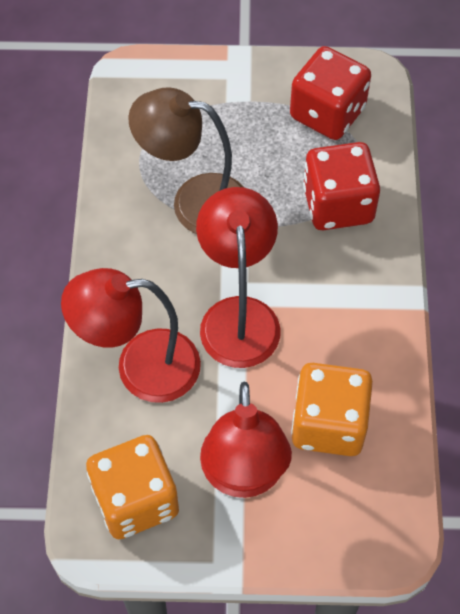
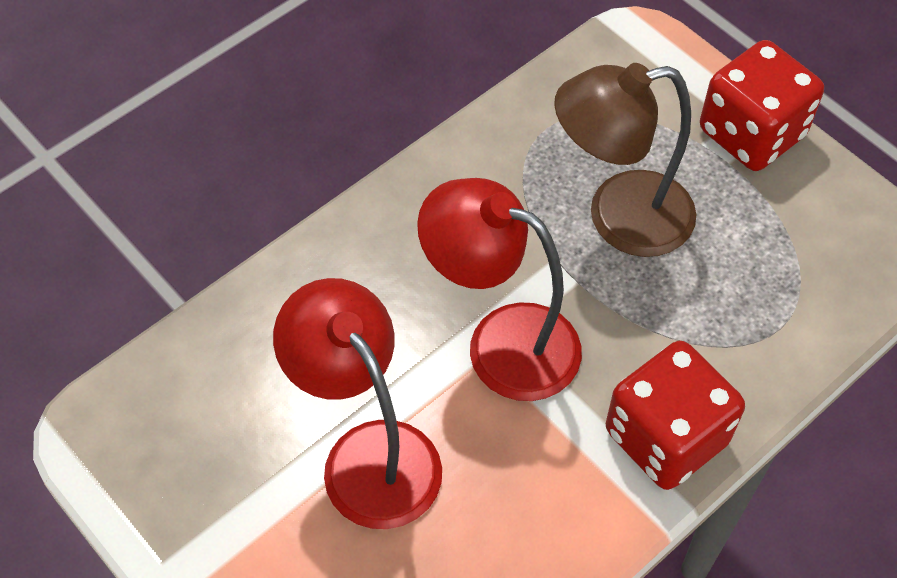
orange dice: 2 -> 0
red lamp: 3 -> 2

